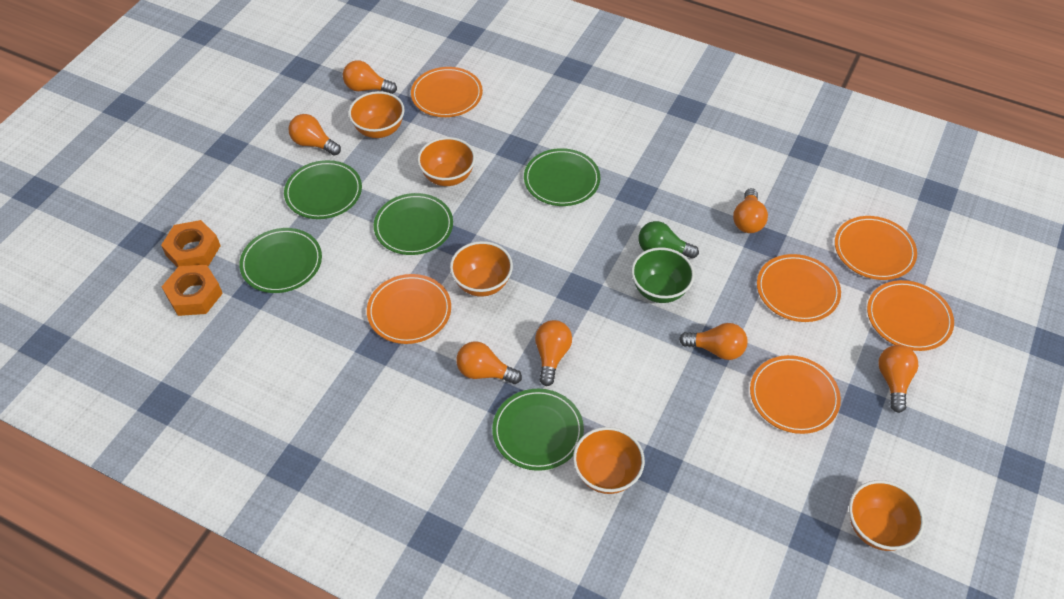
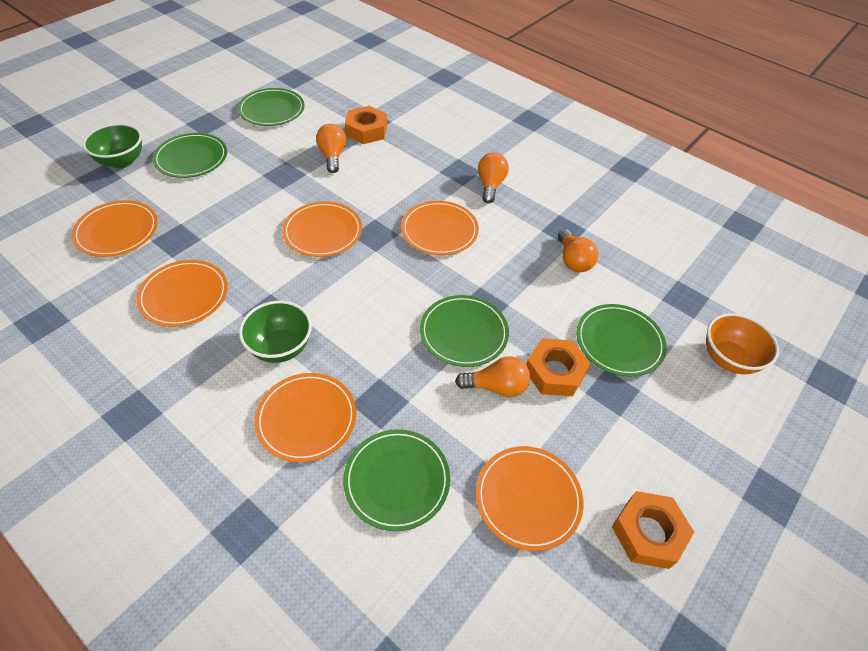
green bowl: 1 -> 2
green light bulb: 1 -> 0
orange bowl: 5 -> 1
orange light bulb: 7 -> 4
orange nut: 2 -> 3

